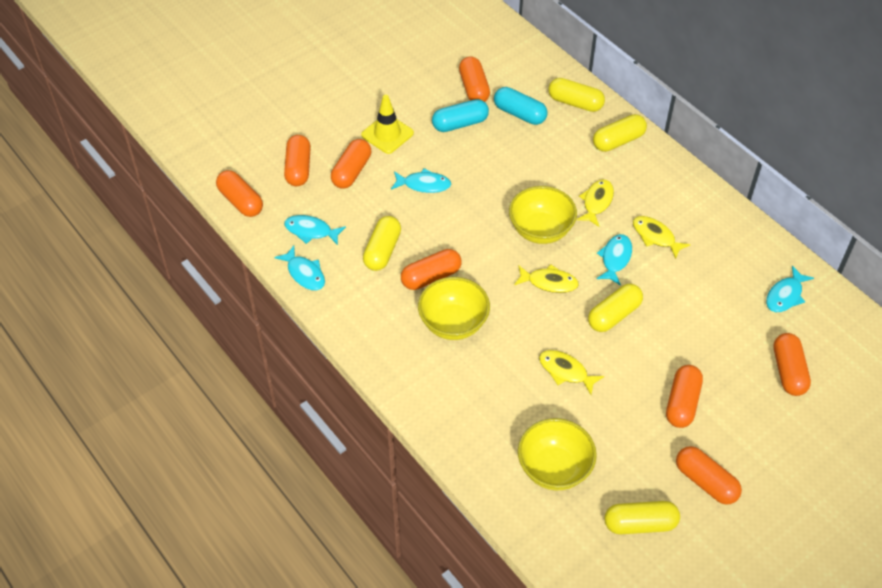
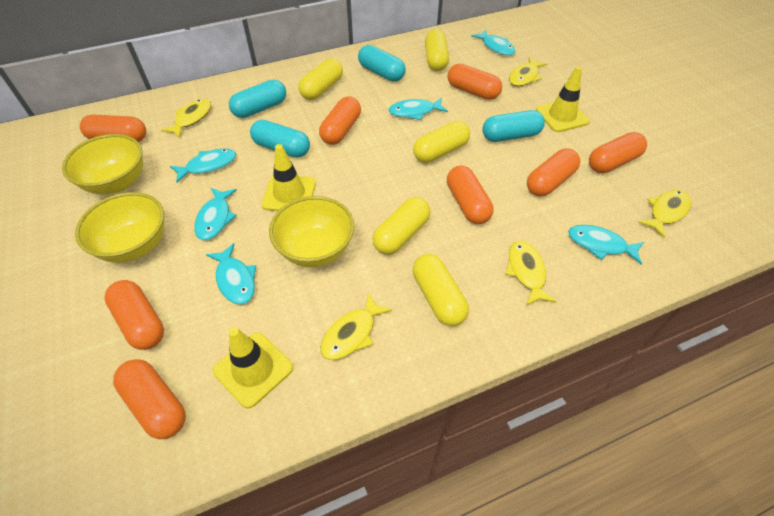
turquoise capsule: 2 -> 4
turquoise fish: 5 -> 6
yellow fish: 4 -> 5
yellow traffic cone: 1 -> 3

